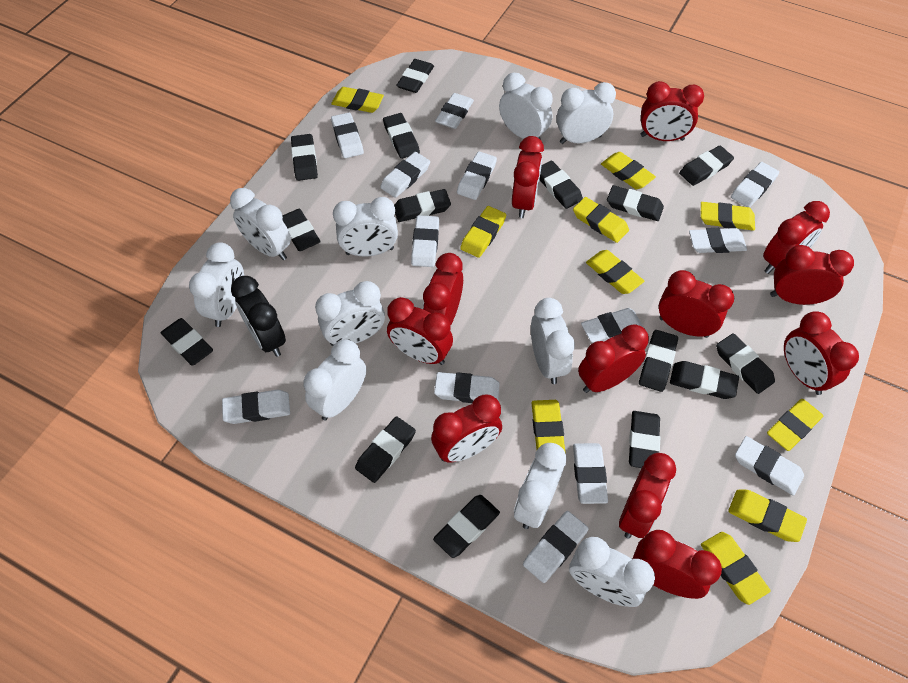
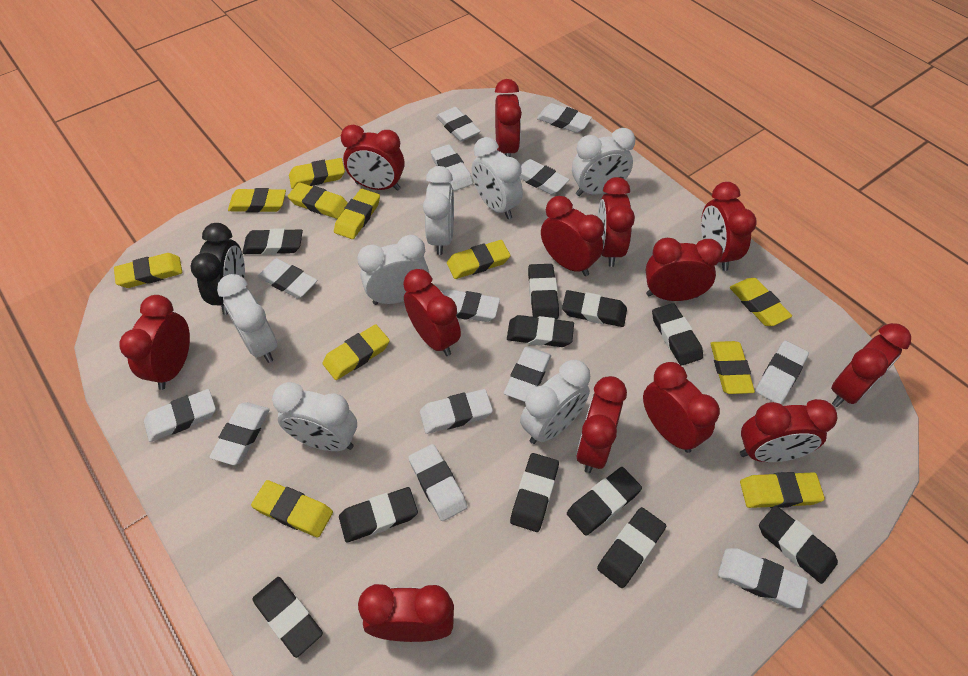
black eraser: 15 -> 11
red clock: 12 -> 13
white clock: 10 -> 7
yellow eraser: 10 -> 11

